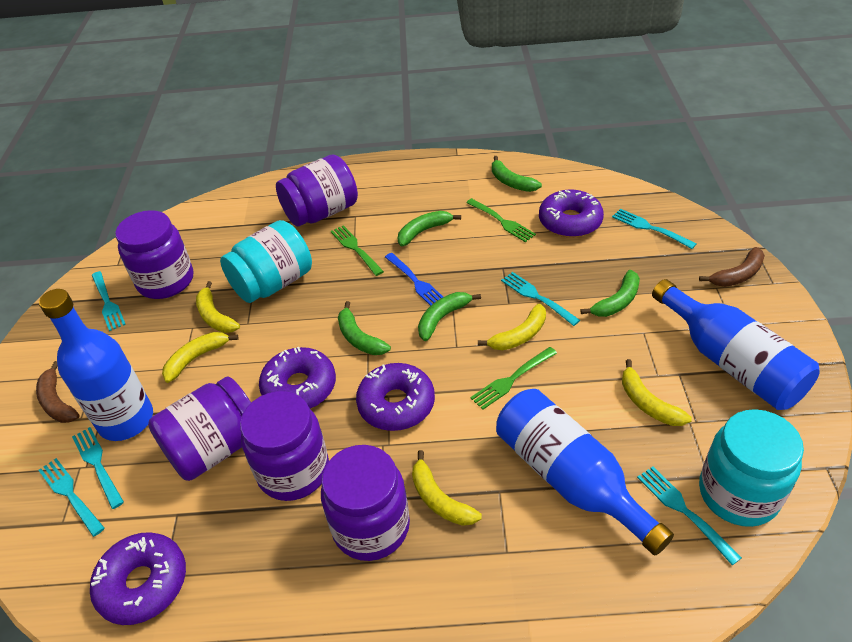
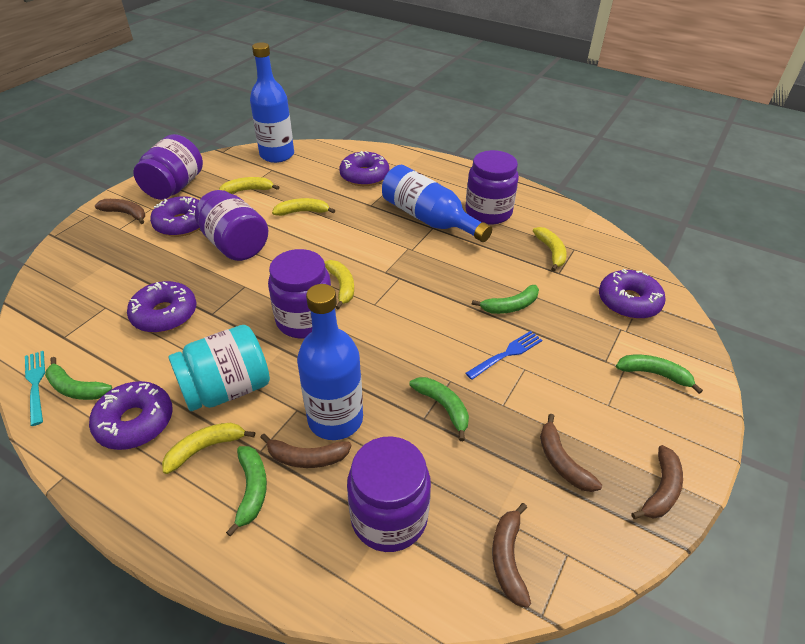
brown banana: 2 -> 5
green fork: 3 -> 0
purple donut: 4 -> 5
turquoise fork: 6 -> 1
turquoise jar: 2 -> 1

